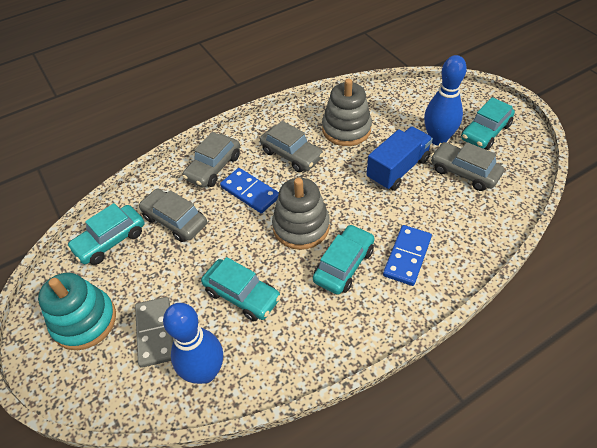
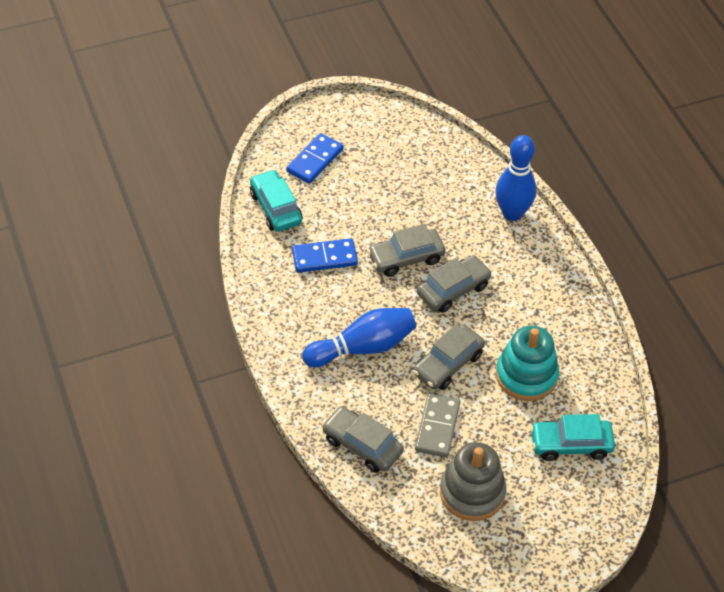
blue truck: 1 -> 0
grey stacking toy: 2 -> 1
turquoise car: 4 -> 2

